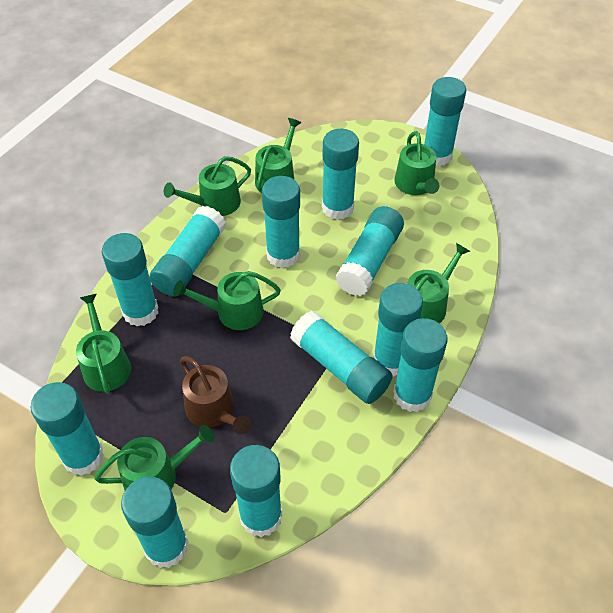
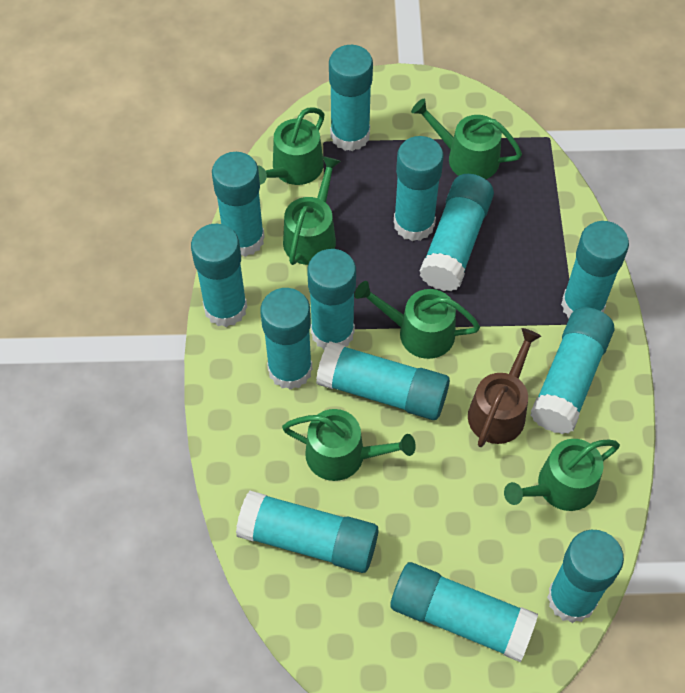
green watering can: 7 -> 6
turquoise glue stick: 12 -> 13

